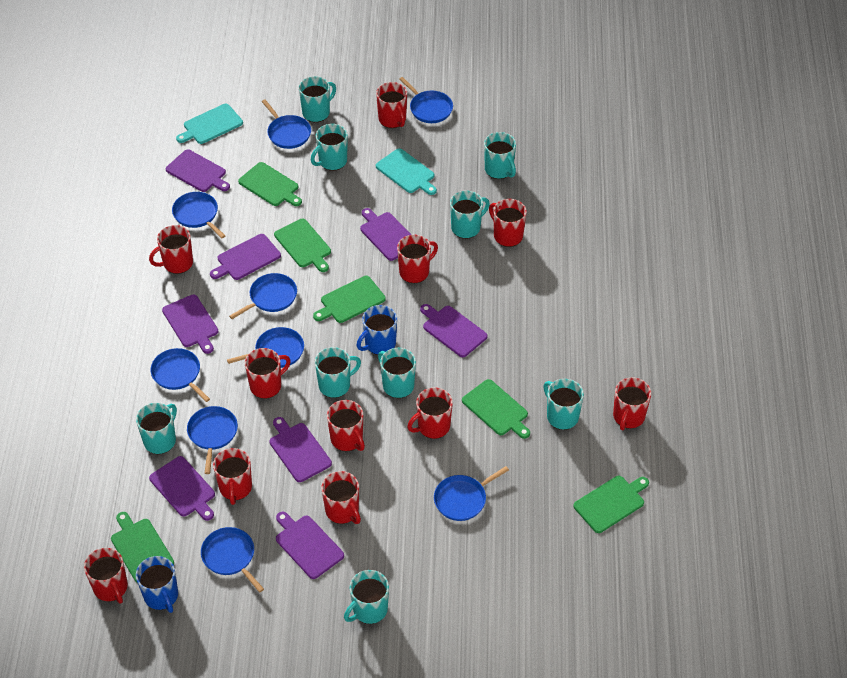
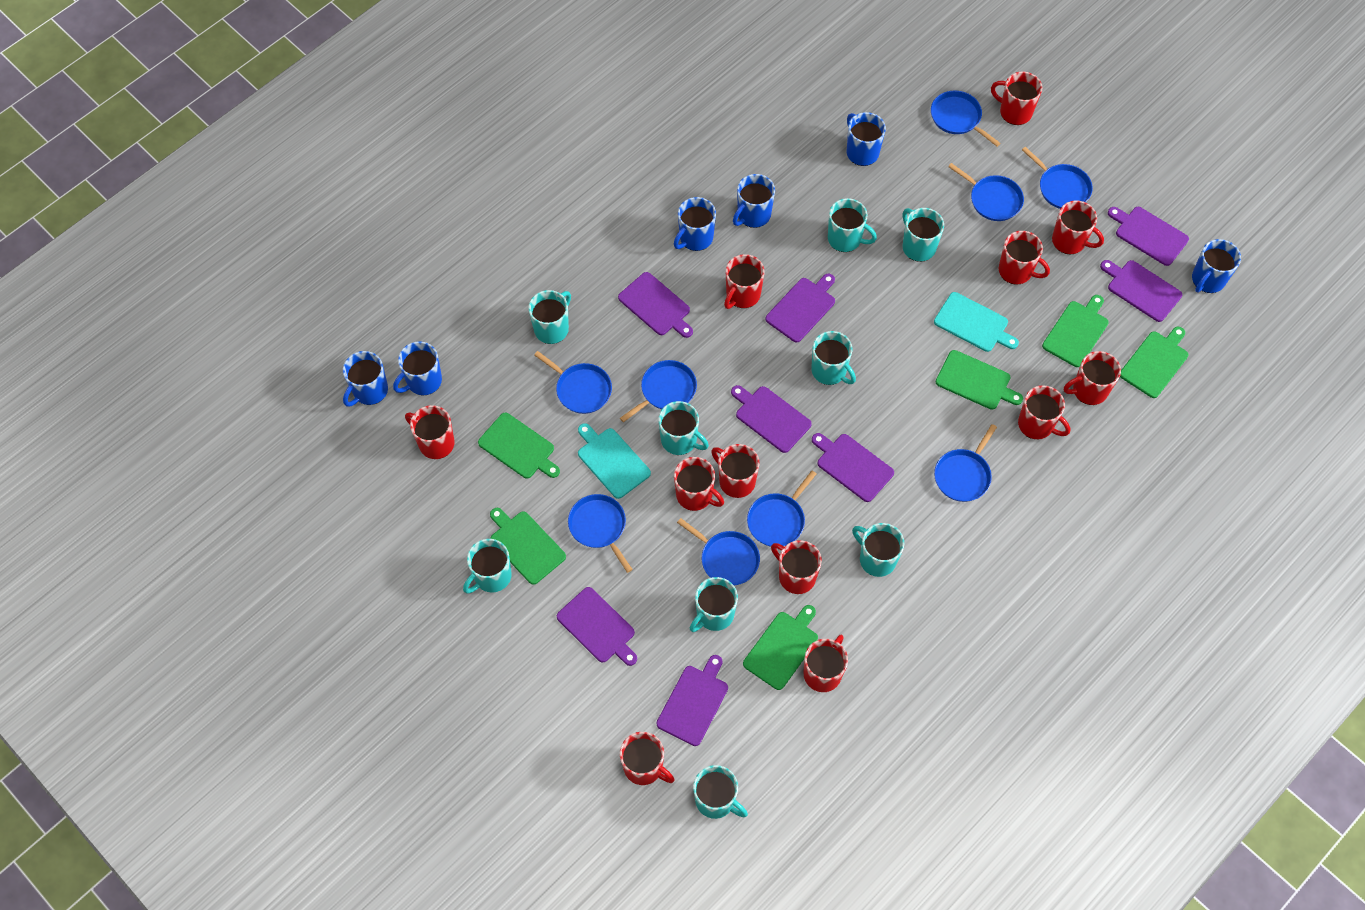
blue mug: 2 -> 6
red mug: 11 -> 12

